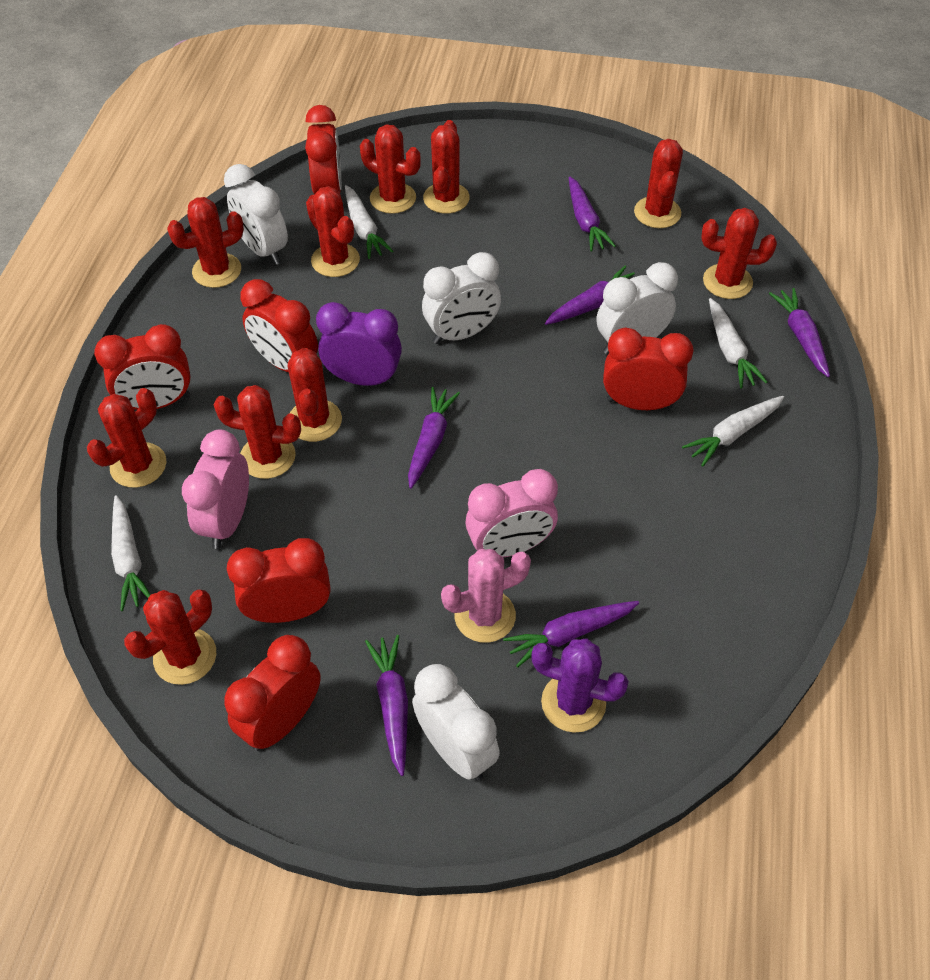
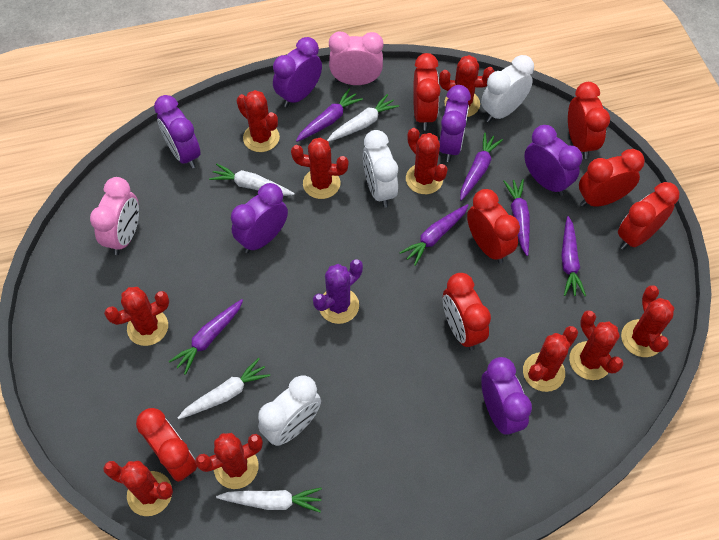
pink cactus: 1 -> 0
purple clock: 1 -> 6
red clock: 6 -> 7
white clock: 4 -> 3

